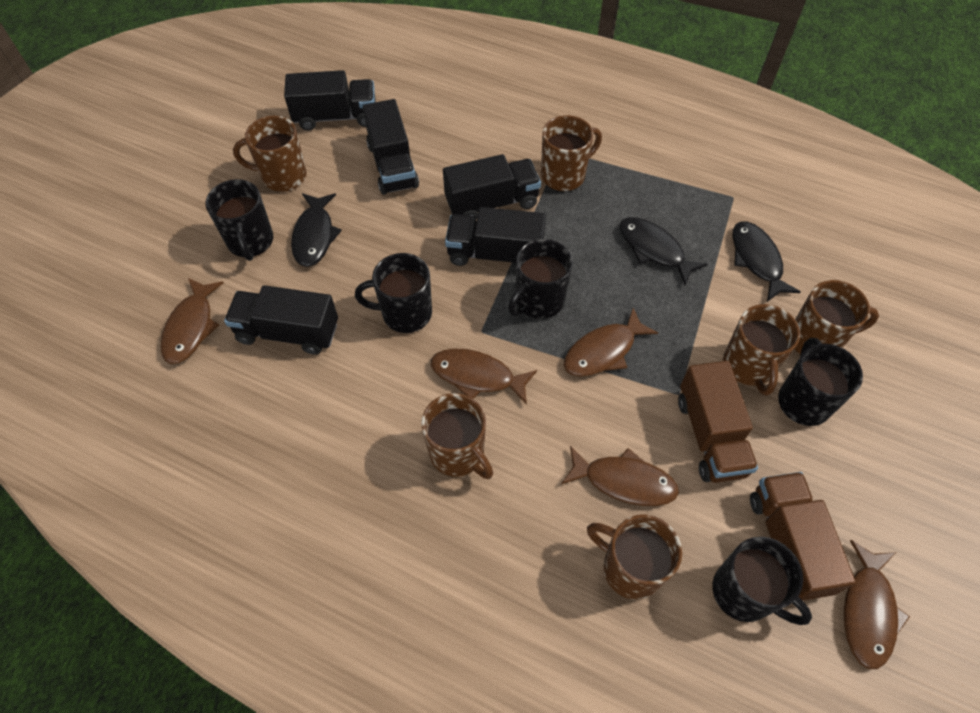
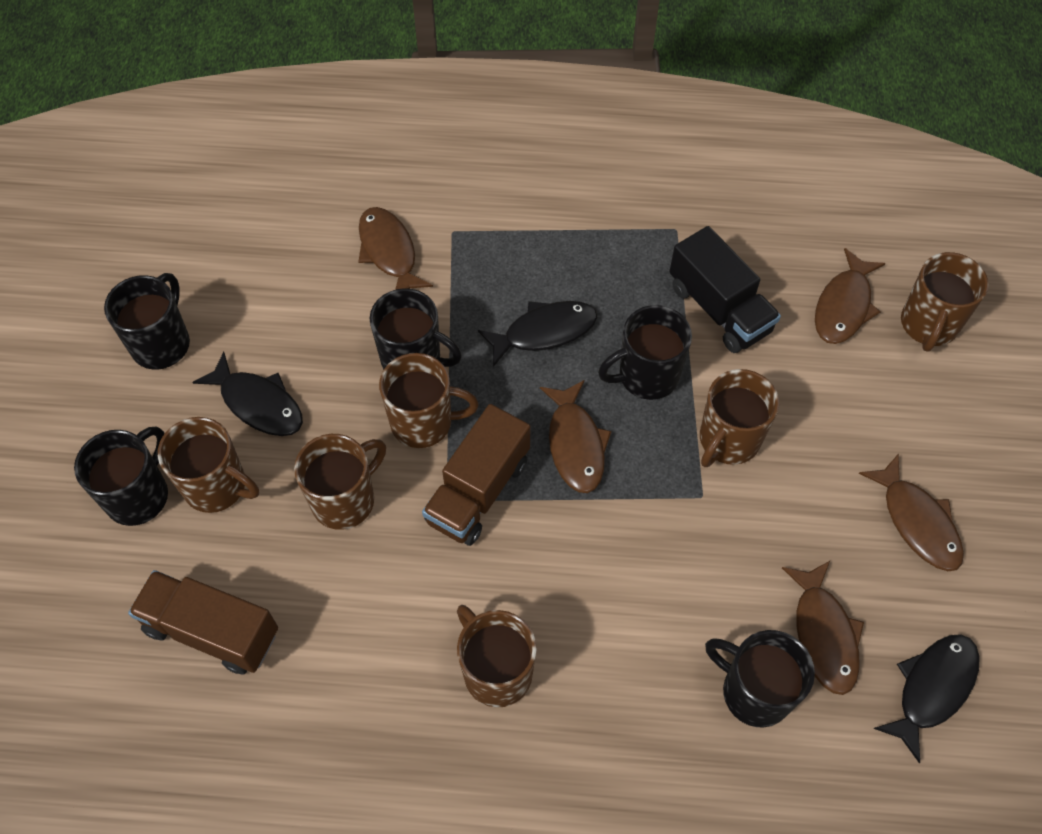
black truck: 5 -> 1

